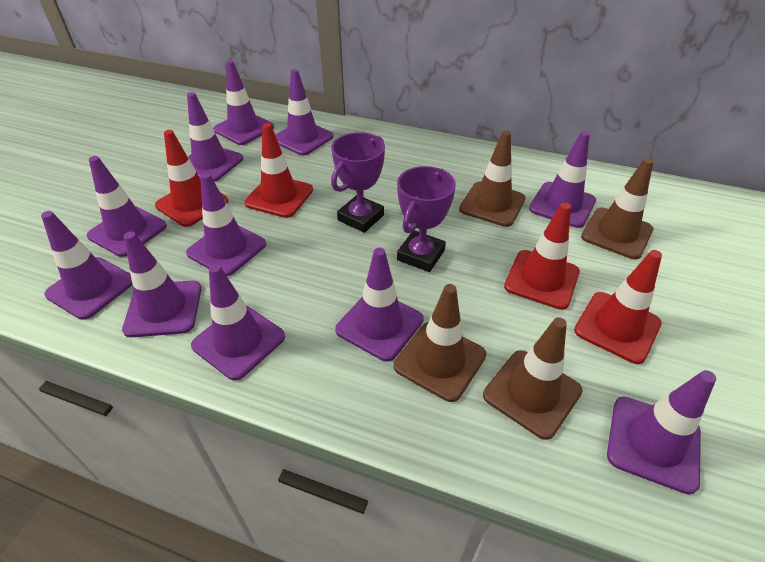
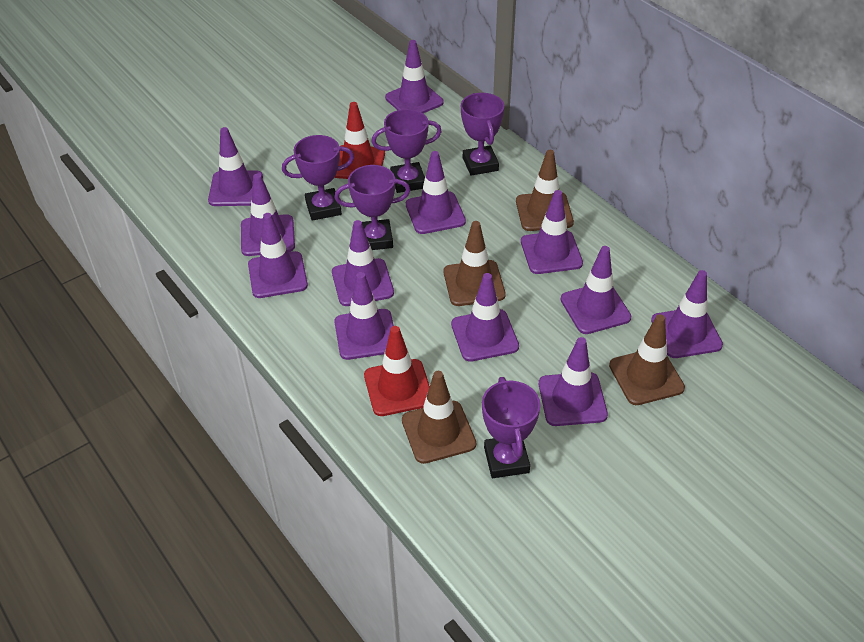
purple traffic cone: 11 -> 12
purple trophy: 2 -> 5
red traffic cone: 4 -> 2

